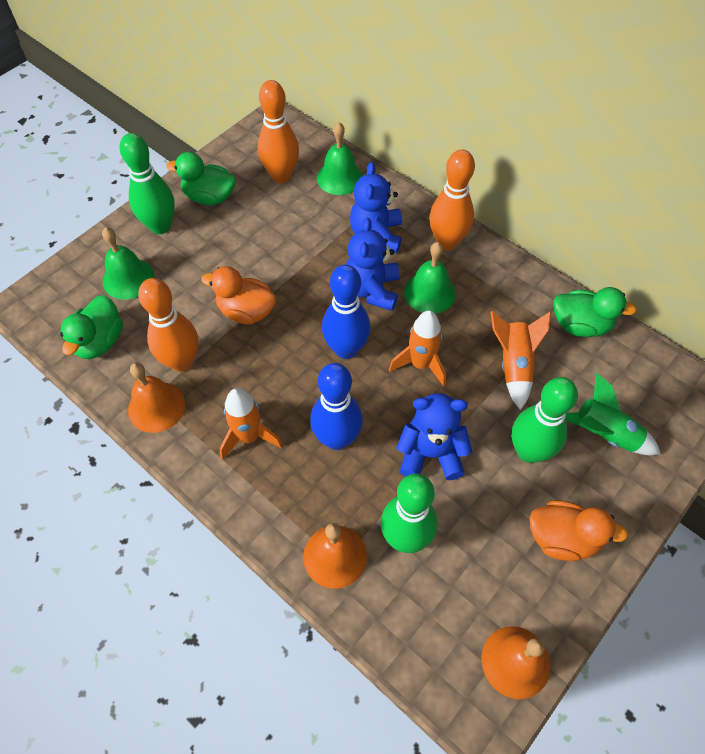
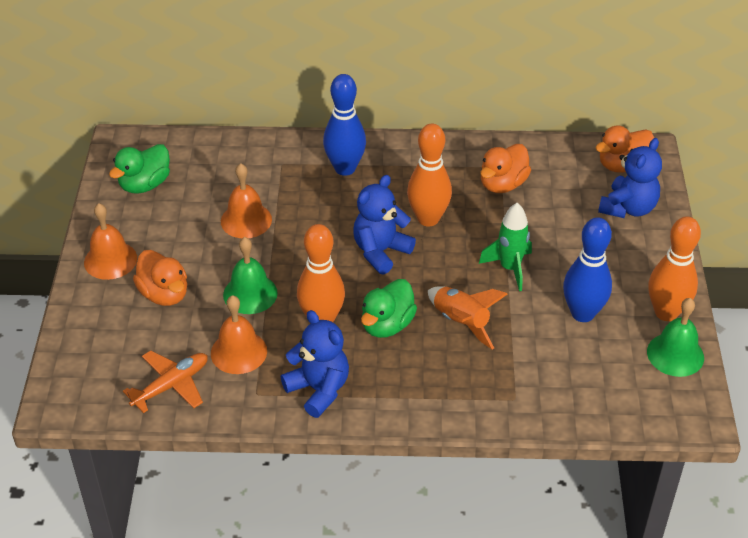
green bell: 3 -> 2
green bowling pin: 3 -> 0
green duck: 3 -> 2
orange duck: 2 -> 3
orange plane: 0 -> 1
orange rocket: 3 -> 1

